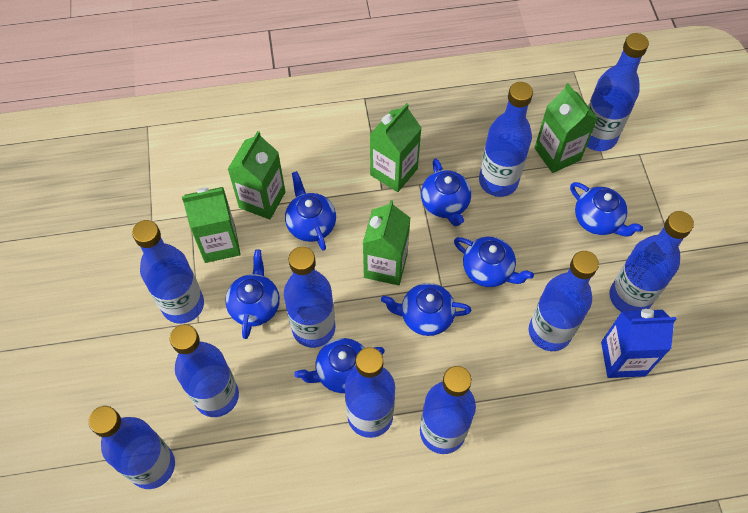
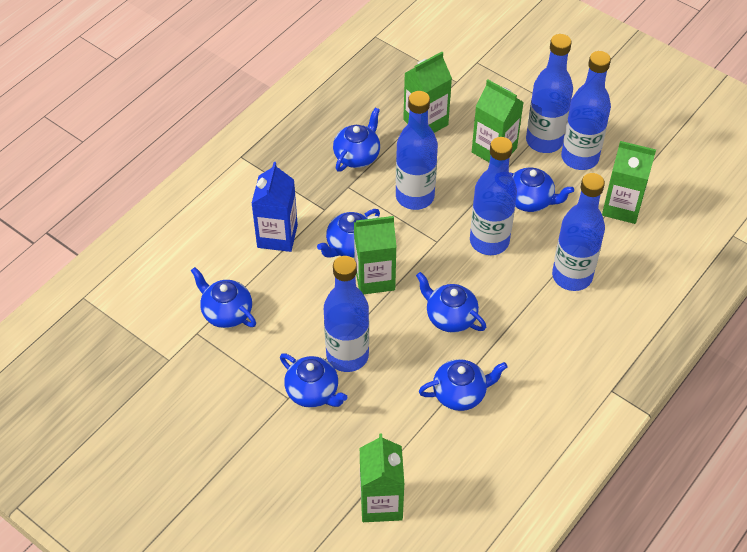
blue bottle: 10 -> 6

